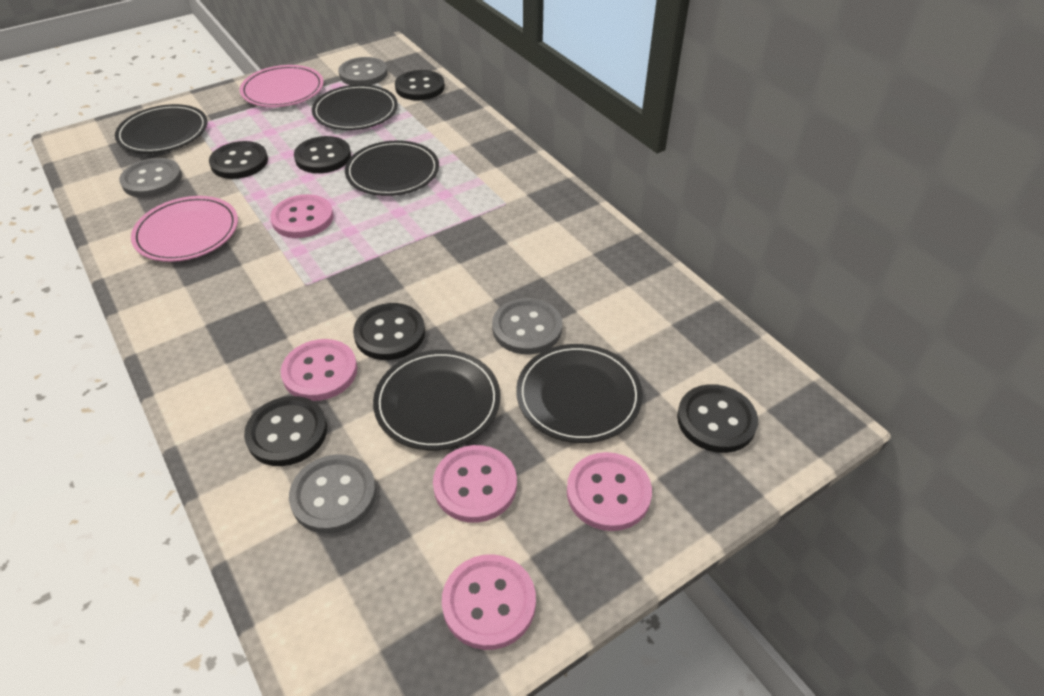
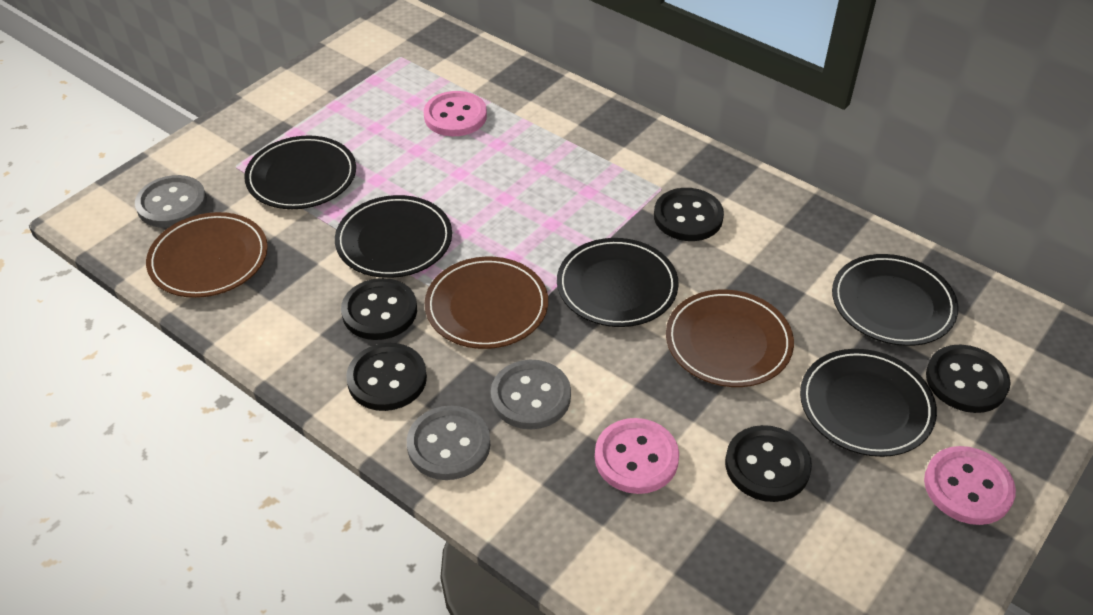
black button: 6 -> 5
brown plate: 0 -> 3
grey button: 4 -> 3
pink button: 5 -> 3
pink plate: 2 -> 0

